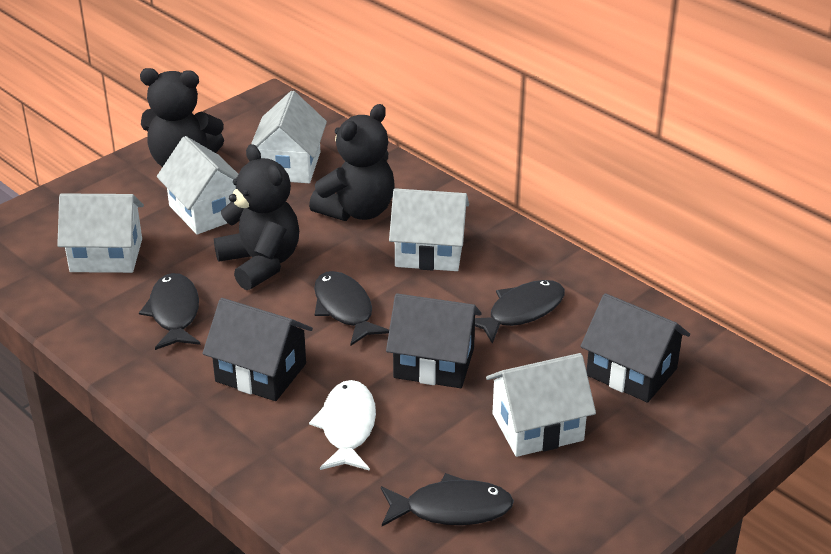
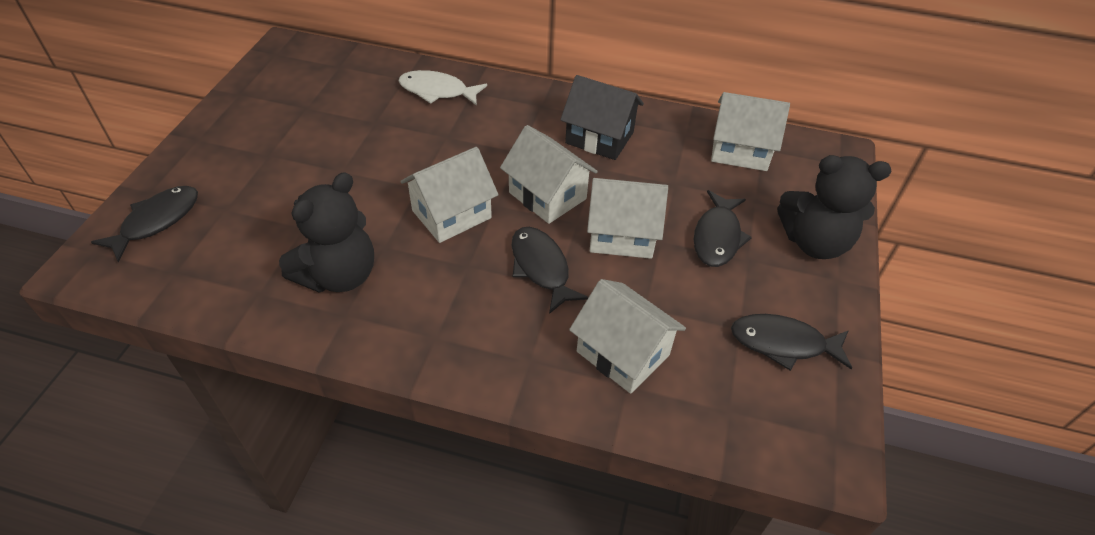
black house: 3 -> 1
black teddy bear: 3 -> 2

